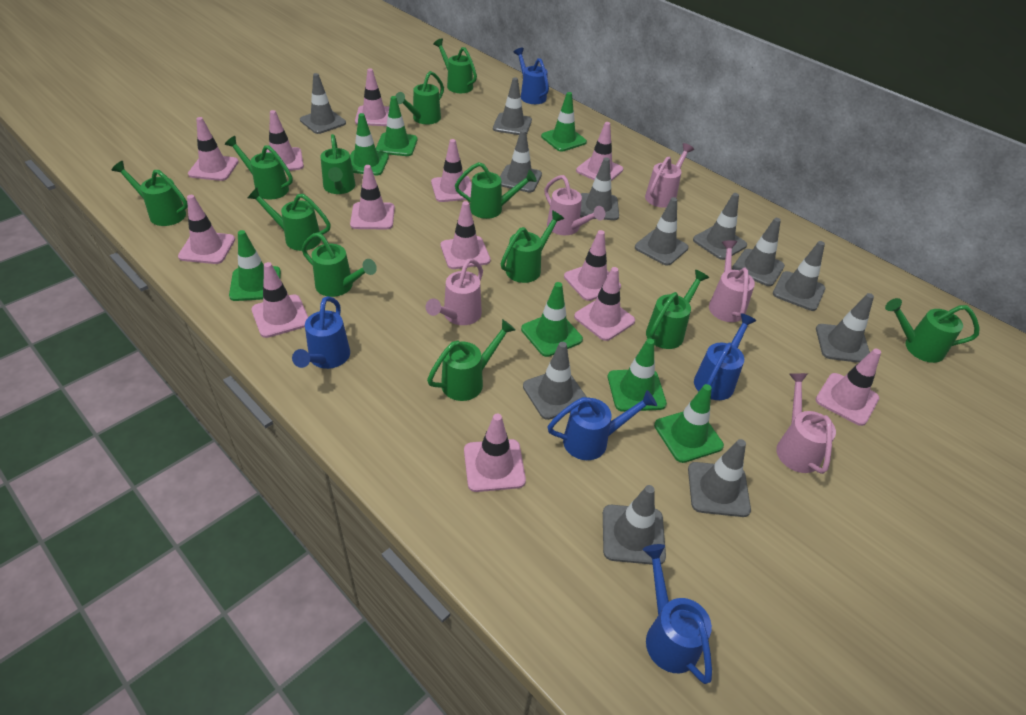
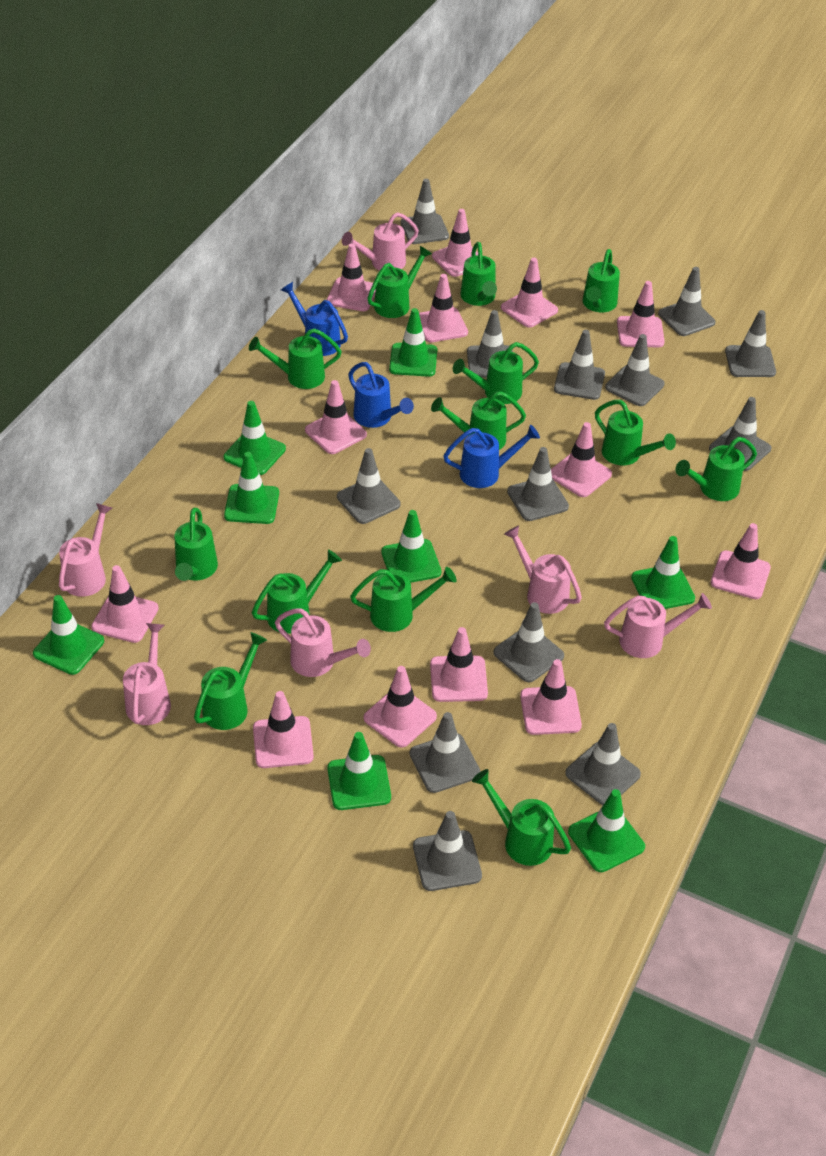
blue watering can: 5 -> 3
green traffic cone: 7 -> 8
green watering can: 12 -> 13
grey traffic cone: 12 -> 13
pink watering can: 5 -> 6

